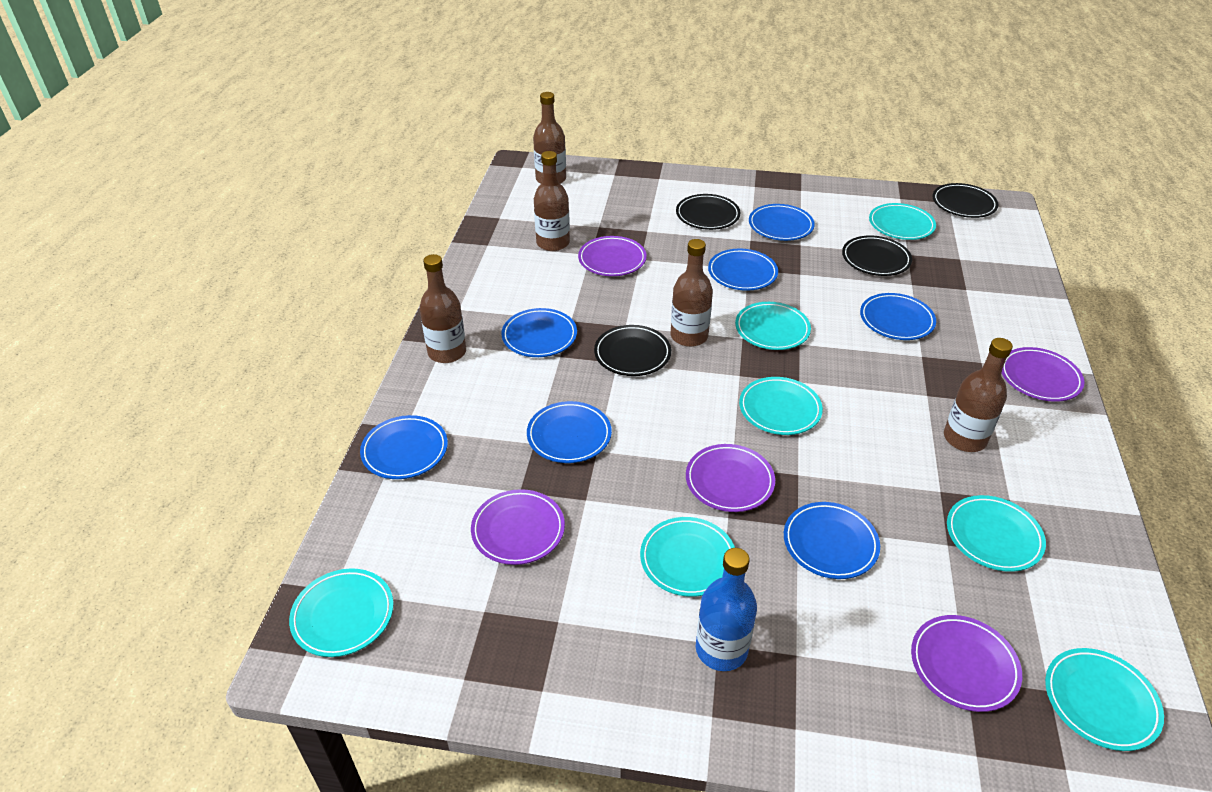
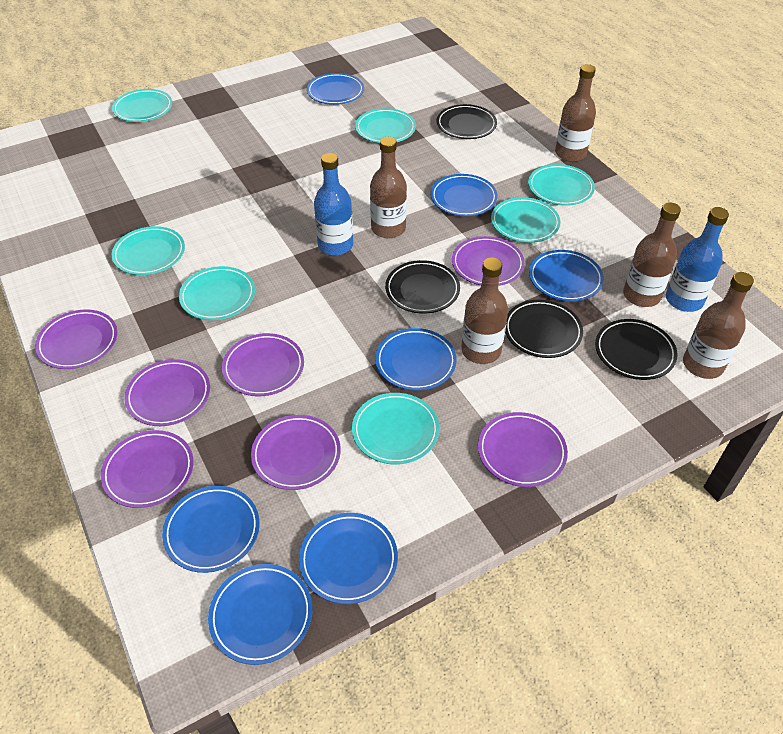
blue bottle: 1 -> 2
purple plate: 5 -> 7

